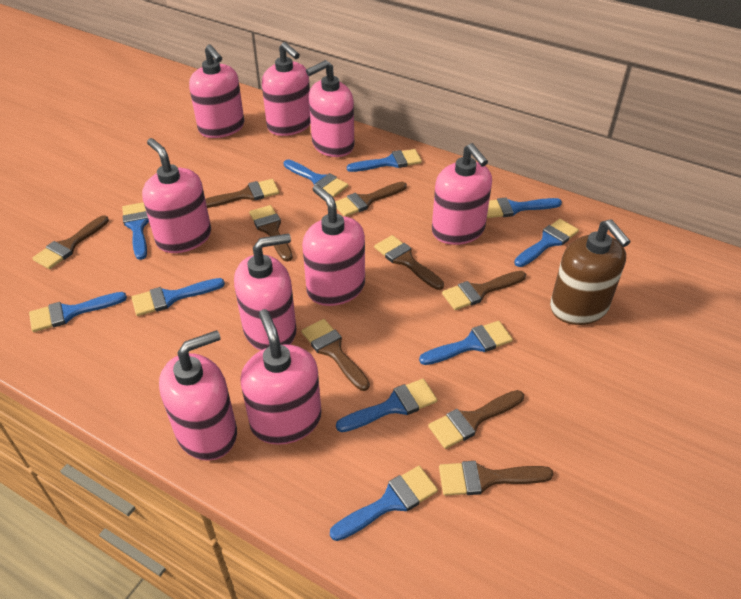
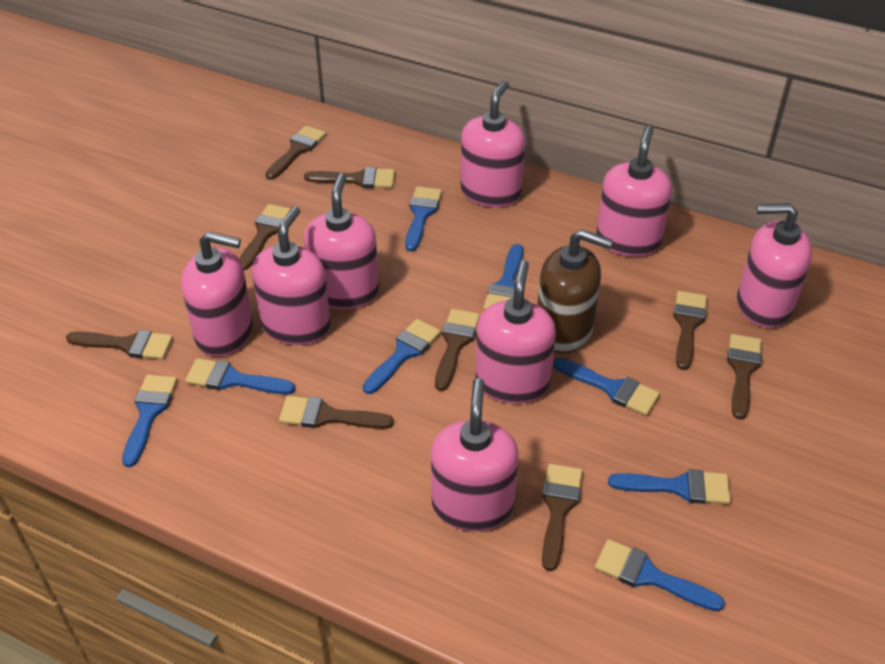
blue brush: 10 -> 8
pink soap dispenser: 9 -> 8

